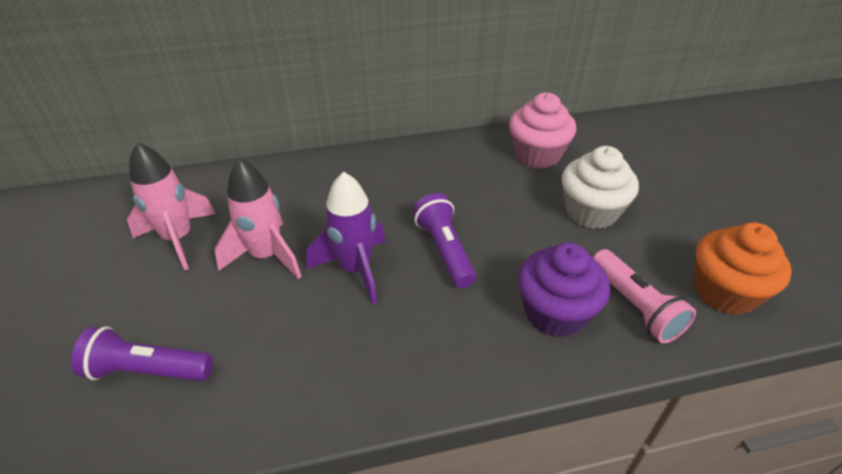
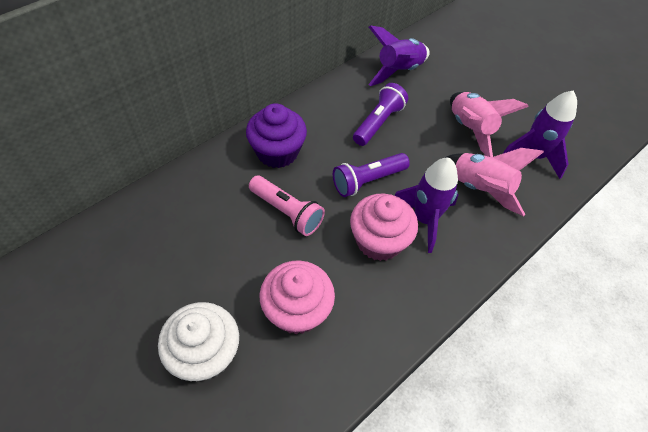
orange cupcake: 1 -> 0
pink cupcake: 1 -> 2
purple rocket: 1 -> 3

